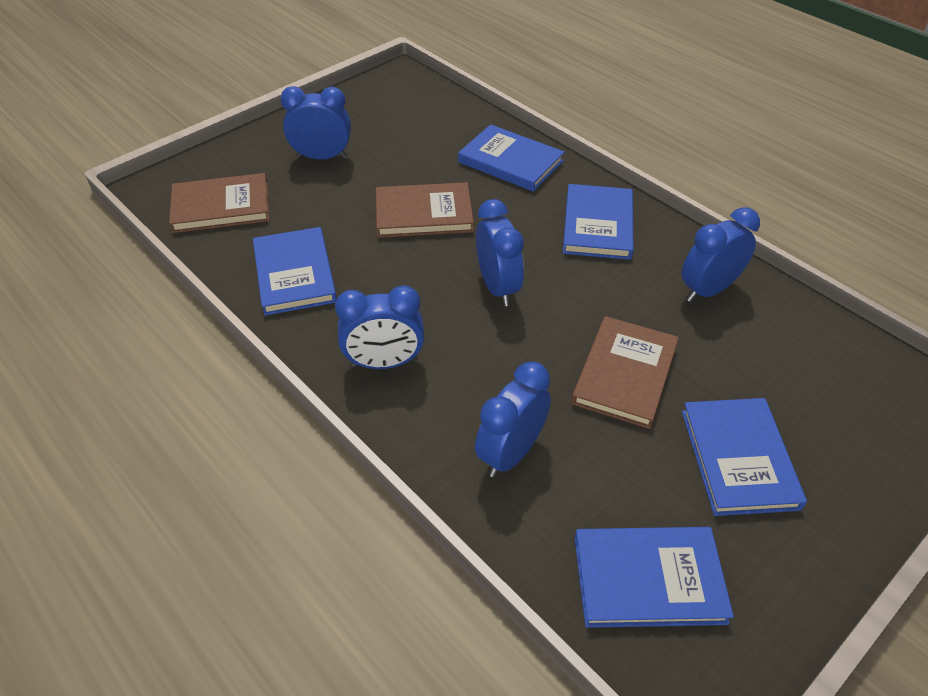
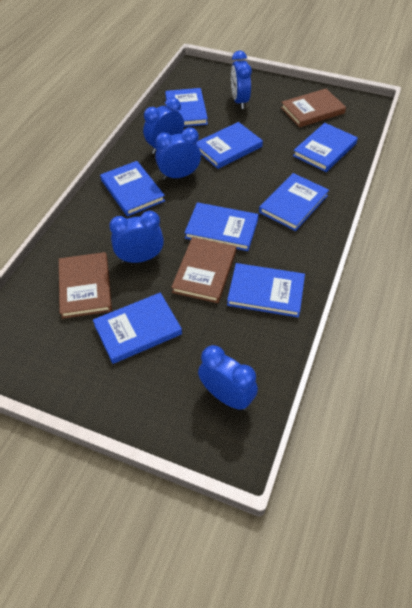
blue book: 5 -> 8

